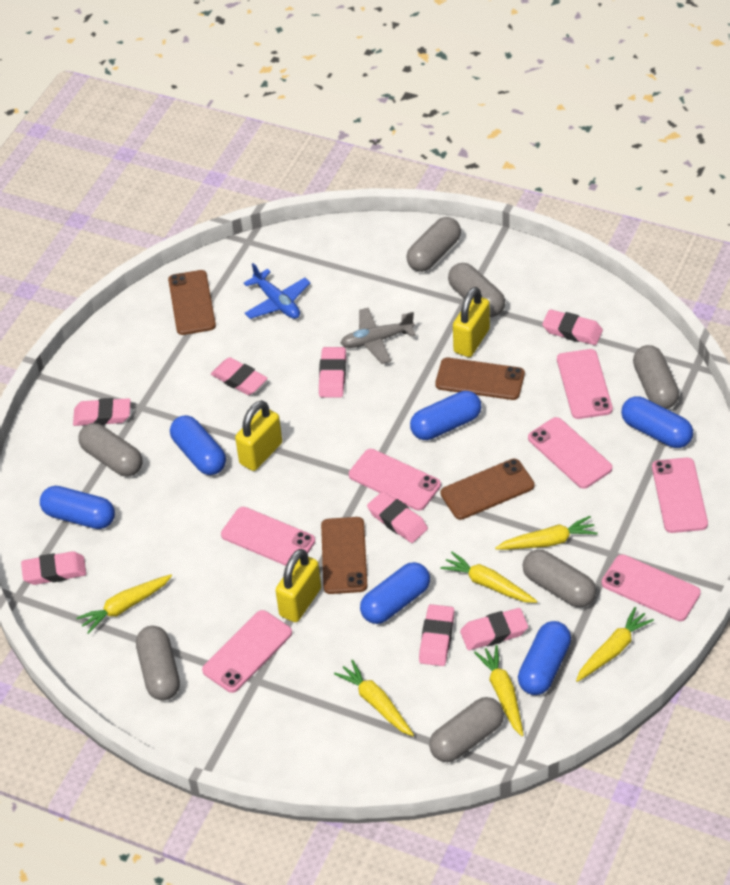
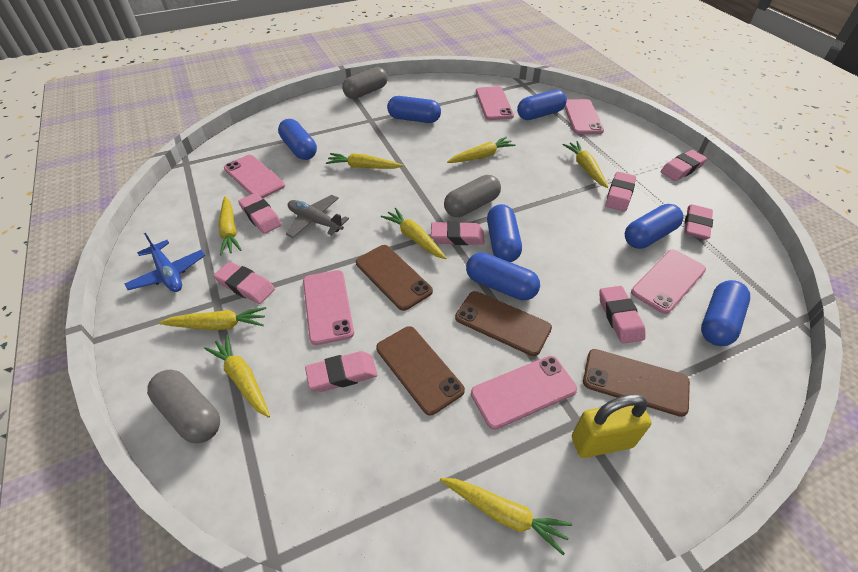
blue capsule: 6 -> 7
grey capsule: 7 -> 3
pink phone: 7 -> 6
yellow carrot: 6 -> 8
yellow padlock: 3 -> 1

